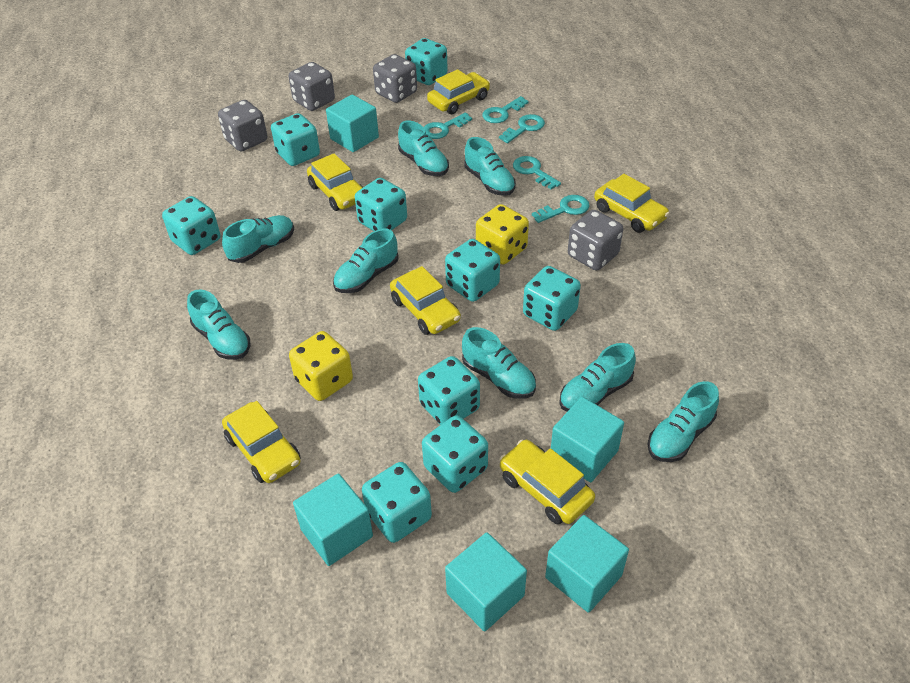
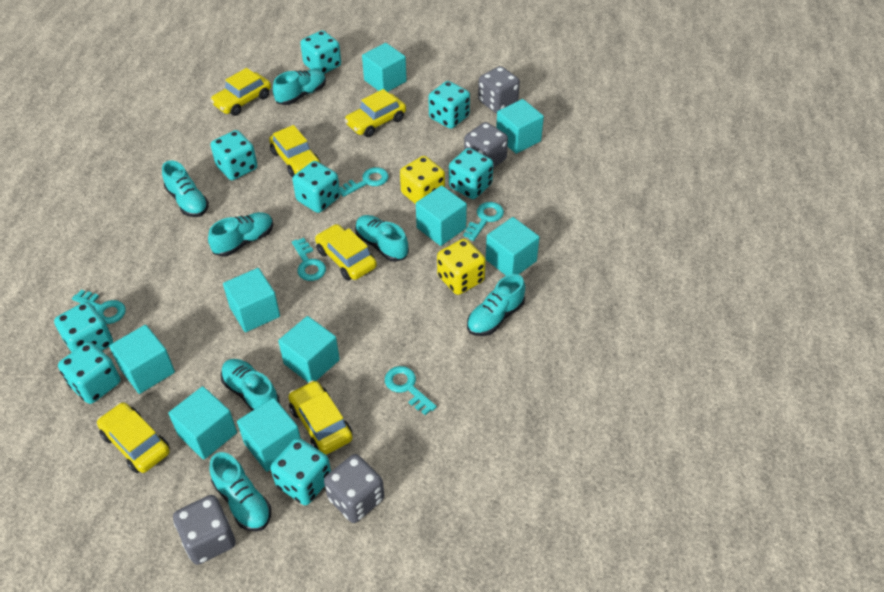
turquoise cube: 5 -> 9
turquoise dice: 9 -> 8
turquoise shoe: 8 -> 7

